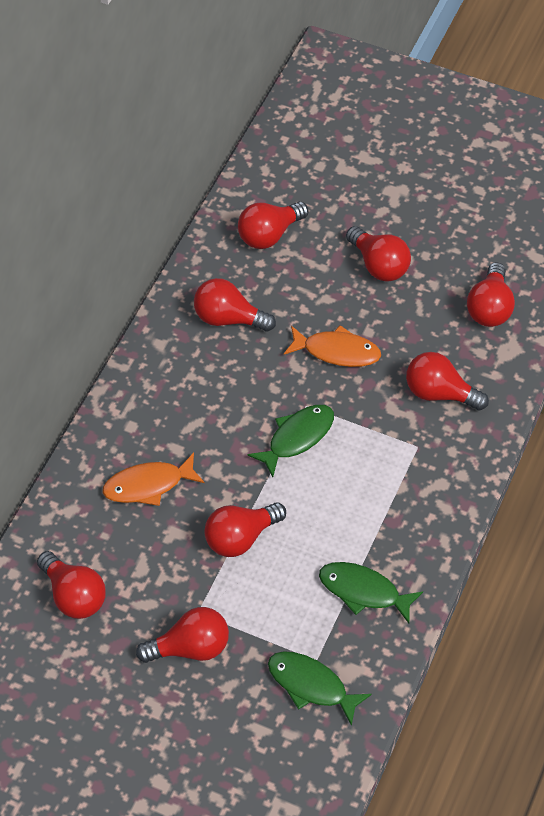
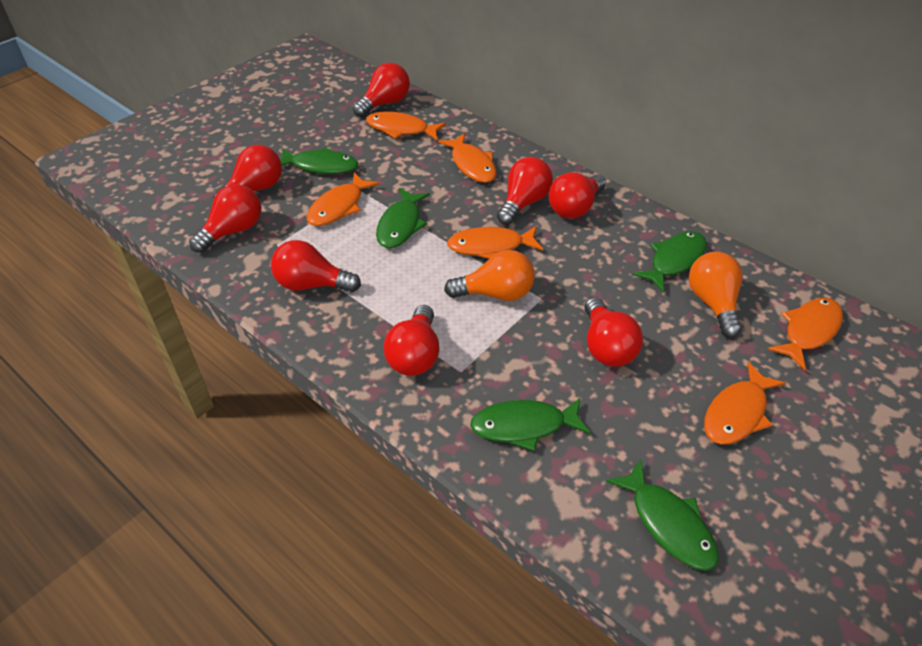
green fish: 3 -> 5
orange fish: 2 -> 6
orange light bulb: 0 -> 2

